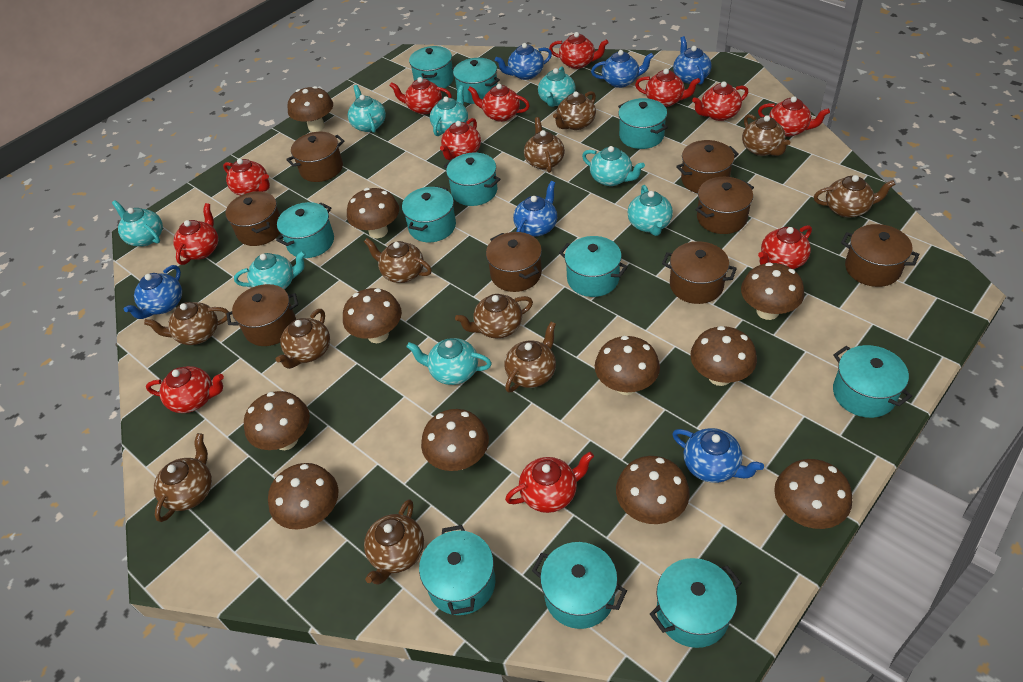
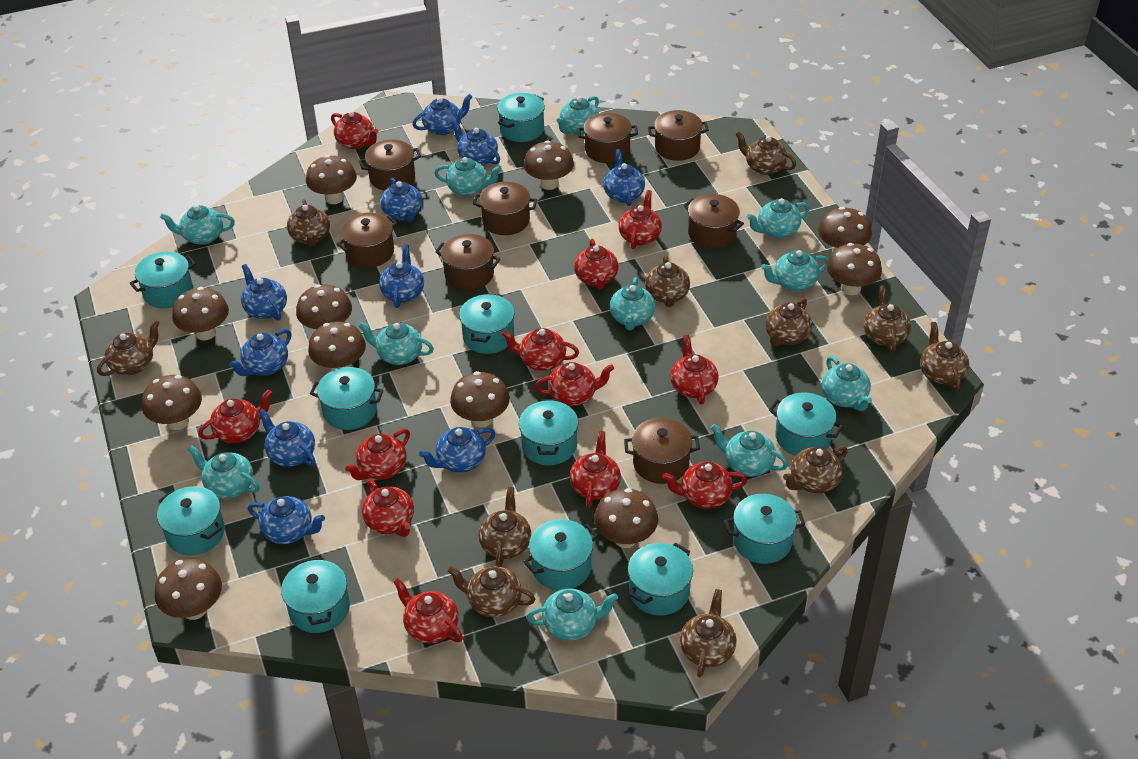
blue teapot: 6 -> 10
turquoise teapot: 8 -> 11

